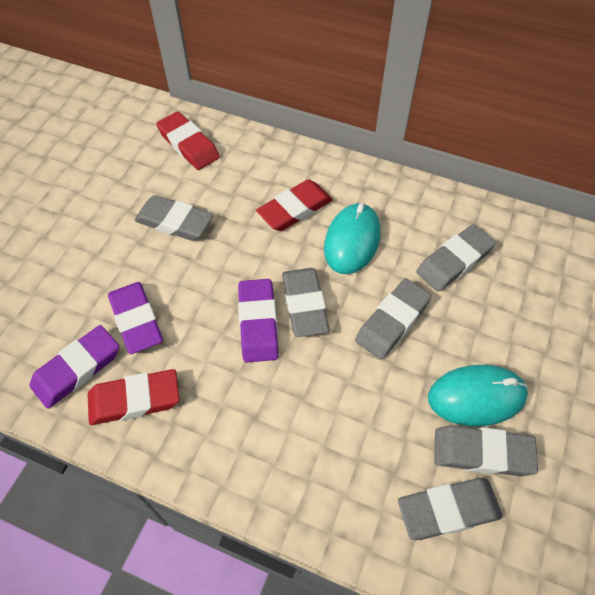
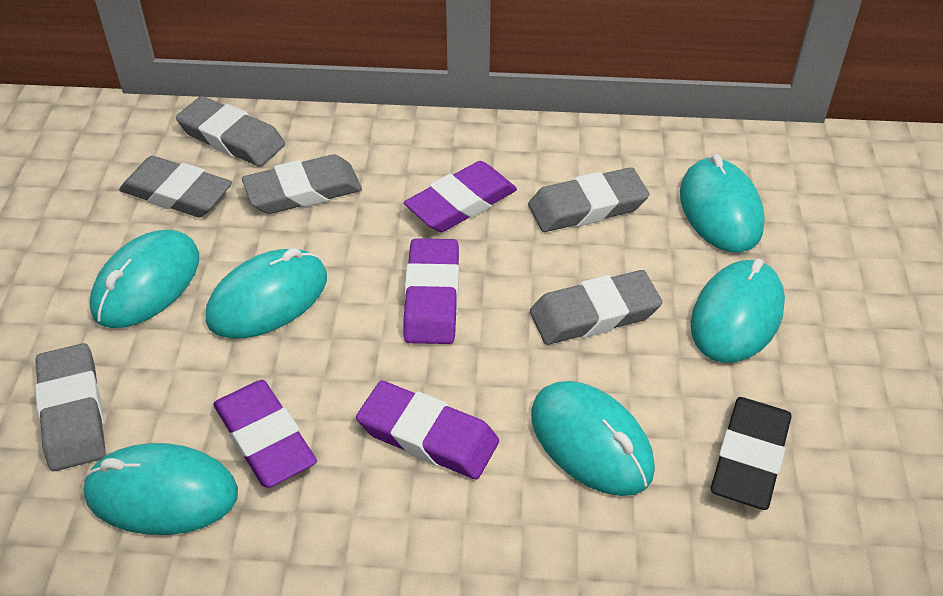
black eraser: 0 -> 1
purple eraser: 3 -> 4
red eraser: 3 -> 0
turquoise mouse: 2 -> 6

